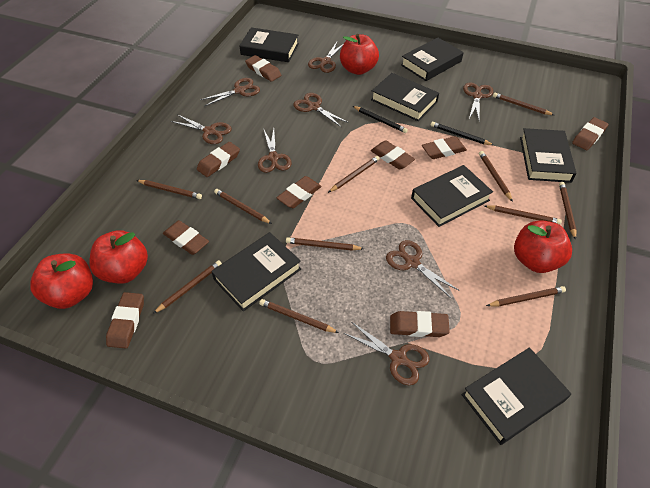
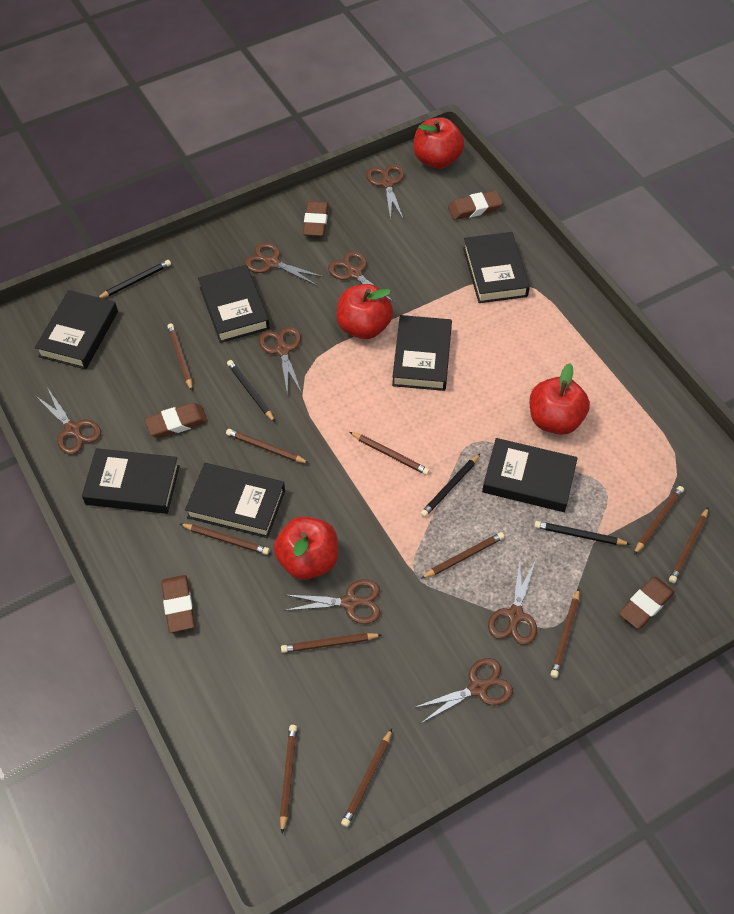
black pencil: 2 -> 4
brown eraser: 9 -> 5

